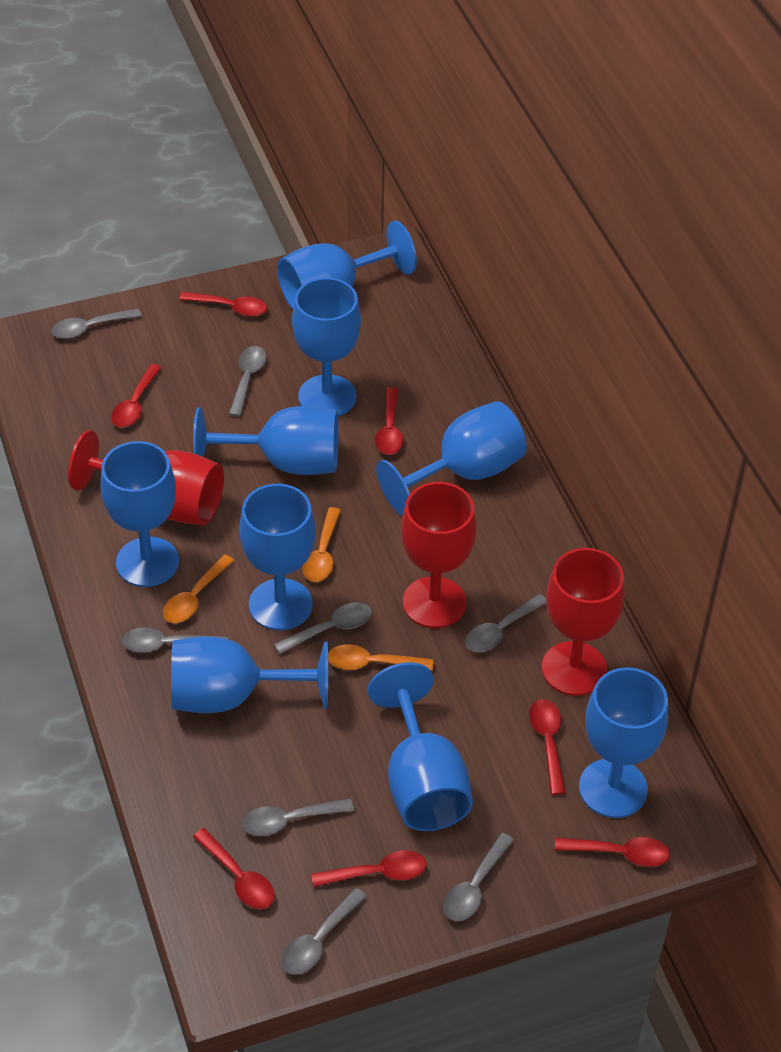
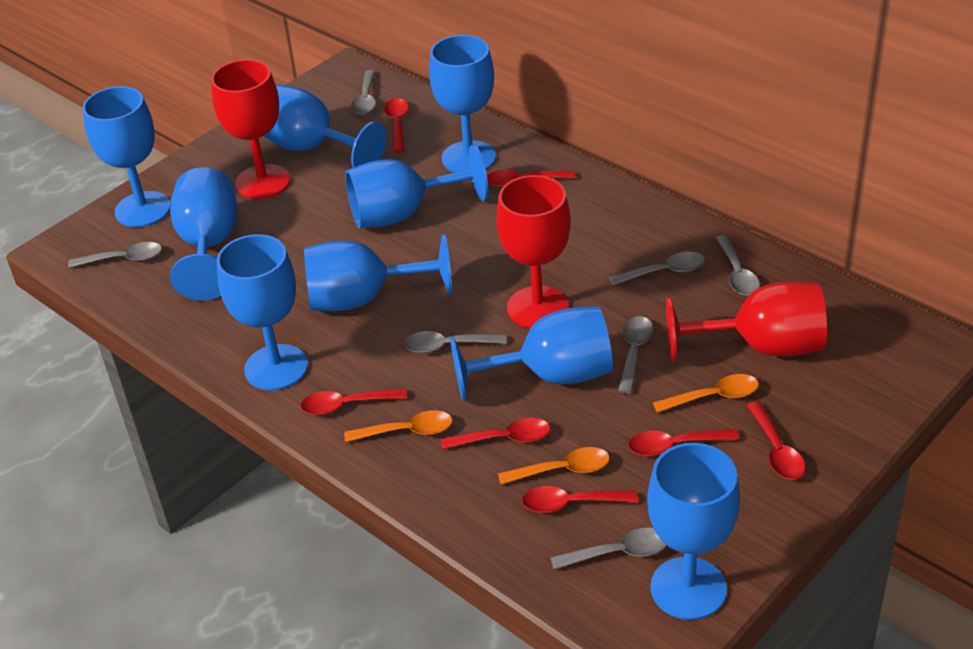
grey spoon: 8 -> 7

